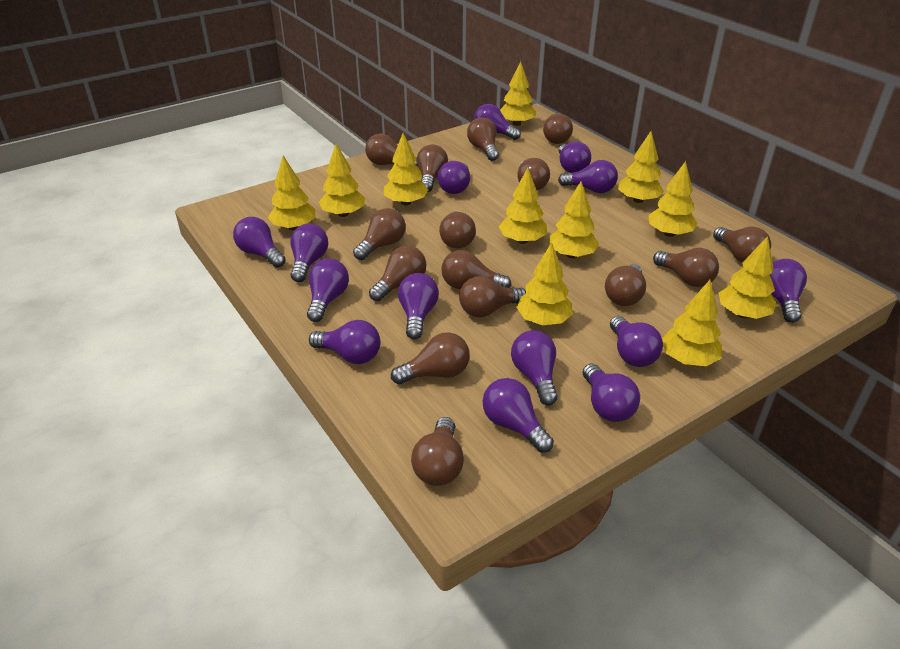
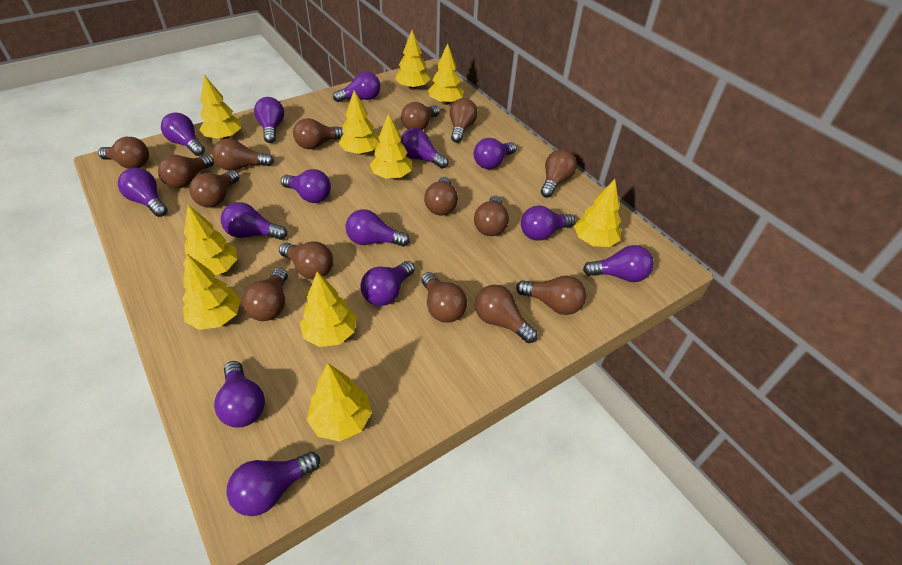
yellow tree: 11 -> 10

